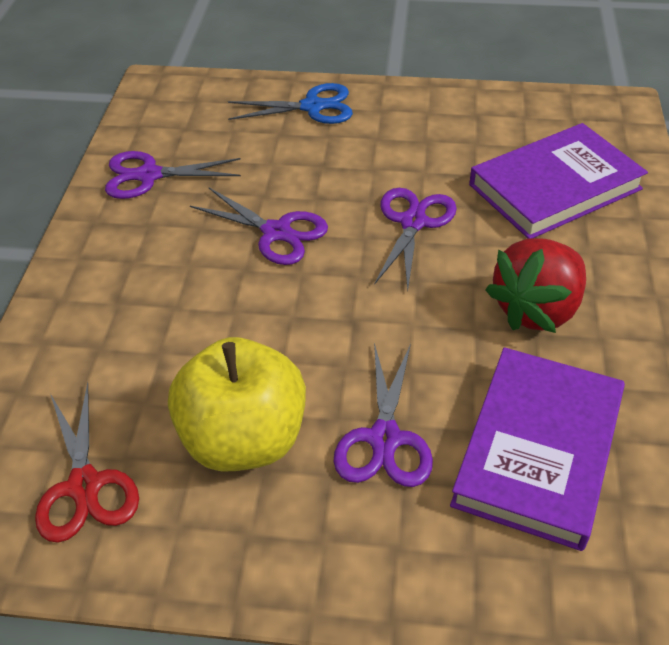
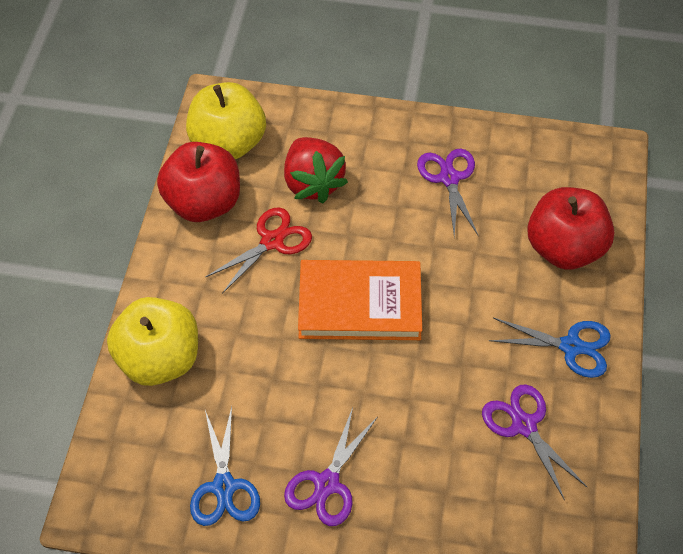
blue scissors: 1 -> 2
orange book: 0 -> 1
purple book: 2 -> 0
purple scissors: 4 -> 3
red apple: 0 -> 2
yellow apple: 1 -> 2

